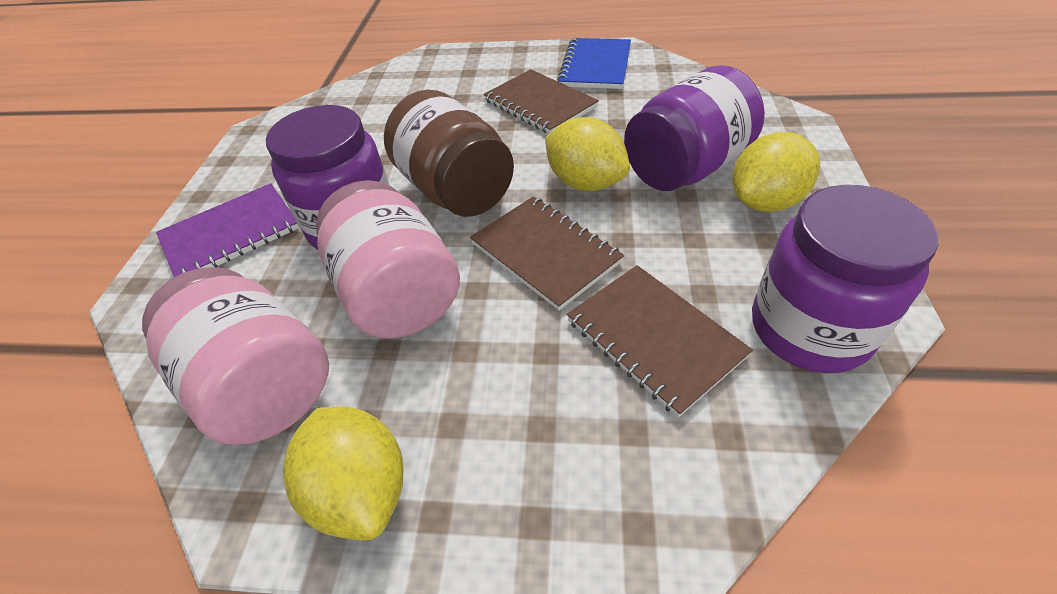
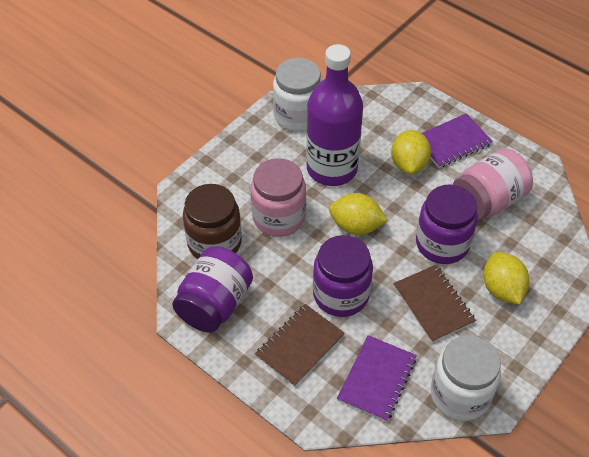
blue notebook: 1 -> 0
brown notebook: 3 -> 2
purple bottle: 0 -> 1
purple notebook: 1 -> 2
white jar: 0 -> 2

